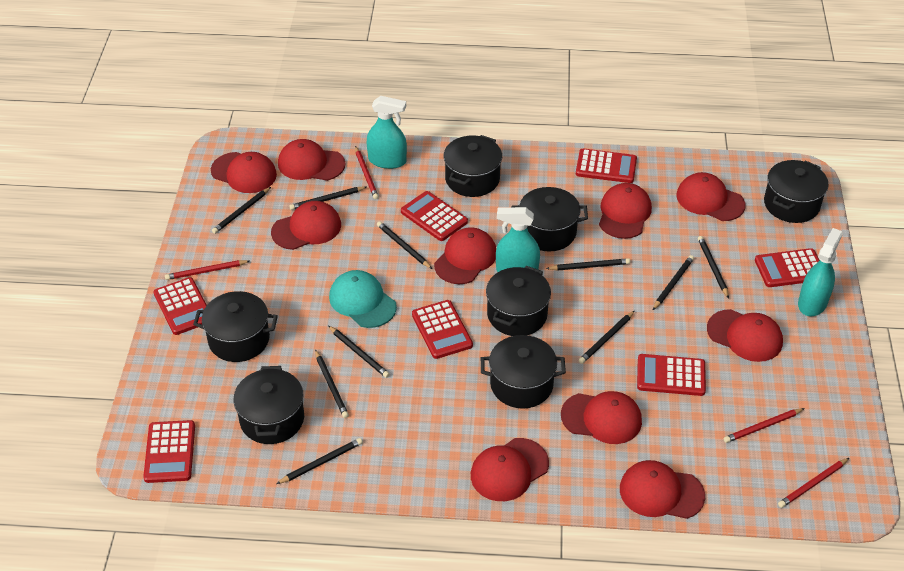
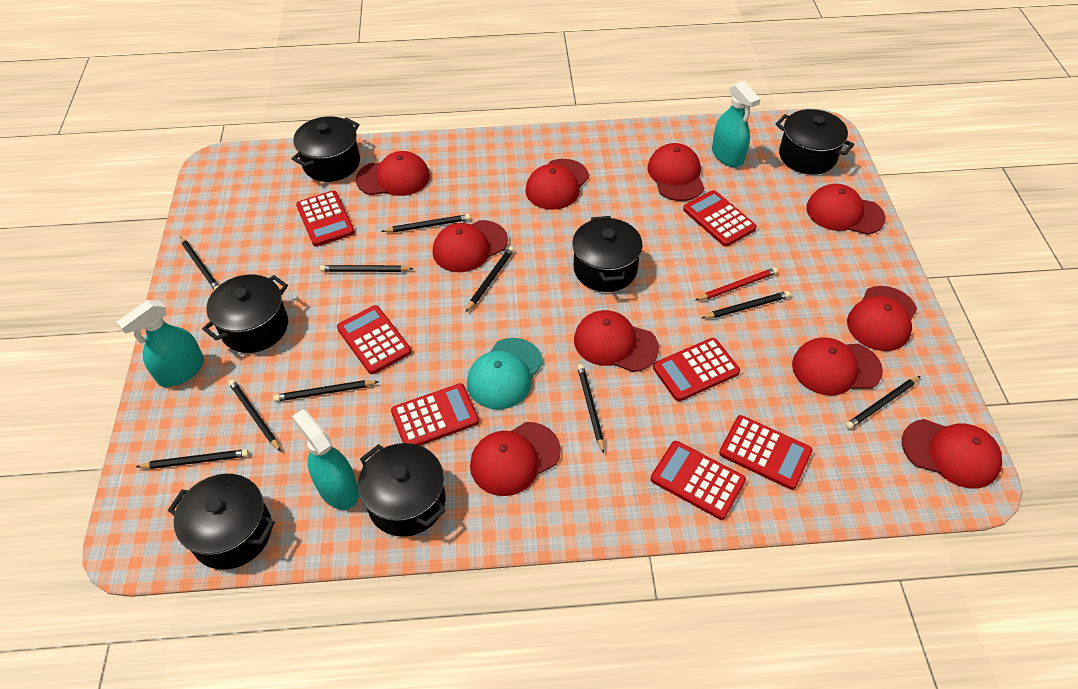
black pot: 7 -> 6
red pencil: 4 -> 1

